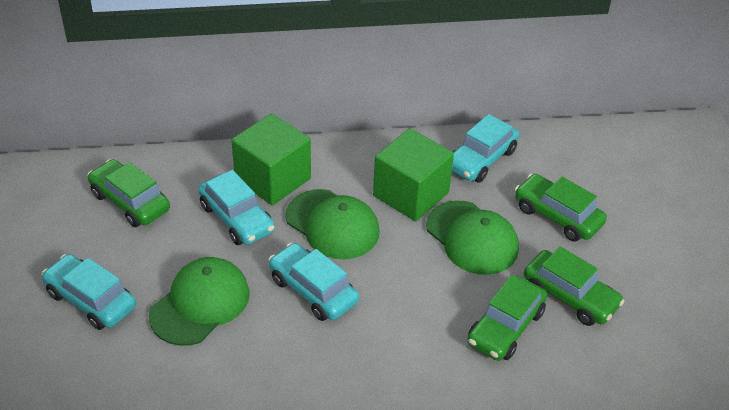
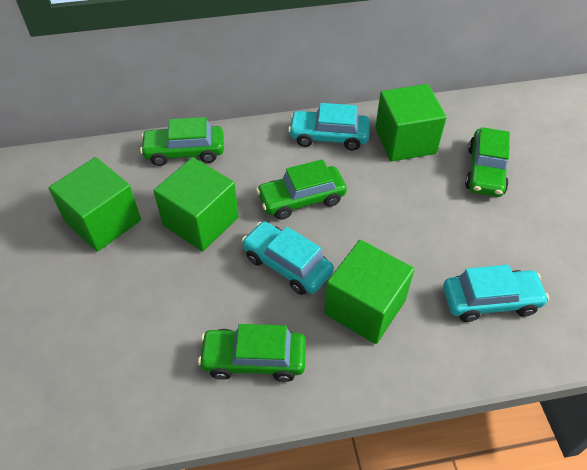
green cap: 3 -> 0
green cube: 2 -> 4
turquoise car: 4 -> 3

